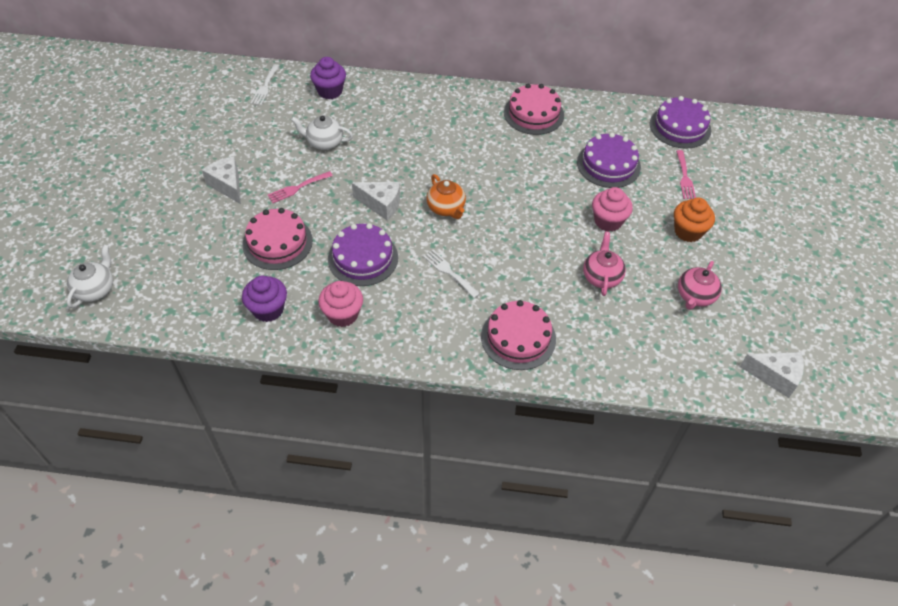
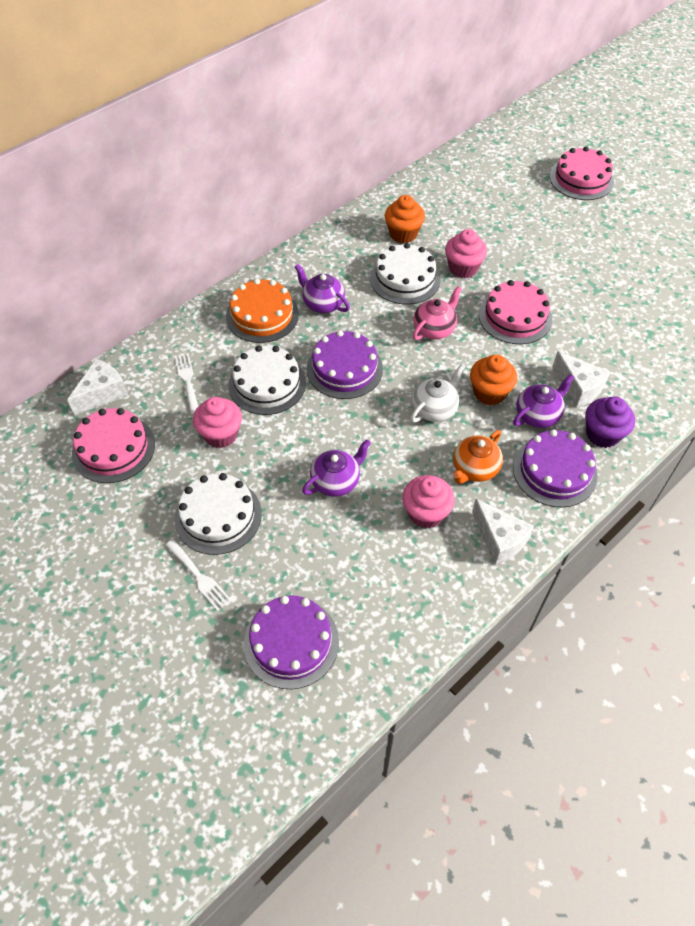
orange cake: 0 -> 1
orange cupcake: 1 -> 2
pink cupcake: 2 -> 3
pink fork: 2 -> 0
pink teapot: 2 -> 1
purple cupcake: 2 -> 1
purple teapot: 0 -> 3
white cake: 0 -> 3
white teapot: 2 -> 1

